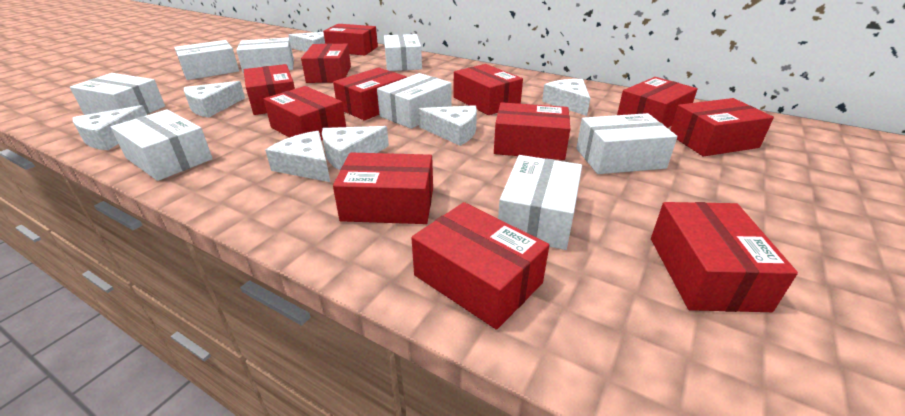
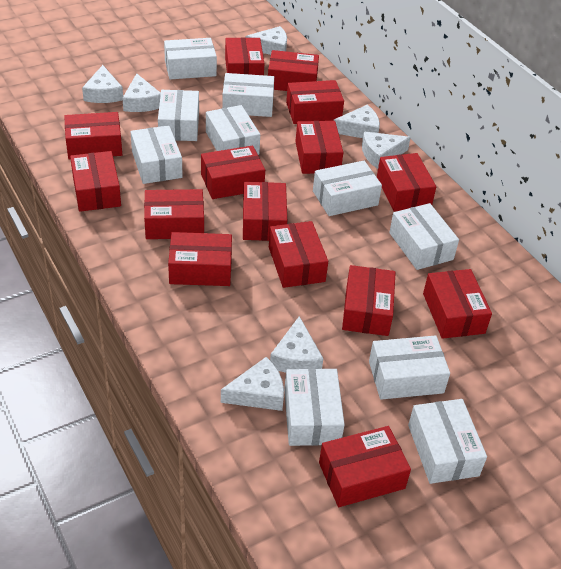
red box: 12 -> 15
white box: 8 -> 10

